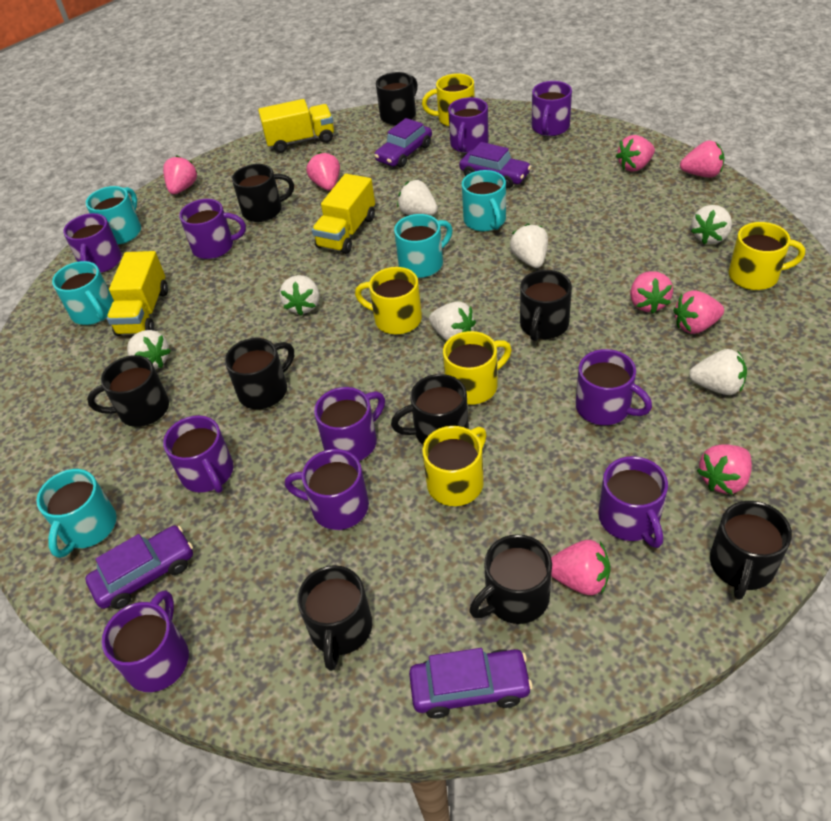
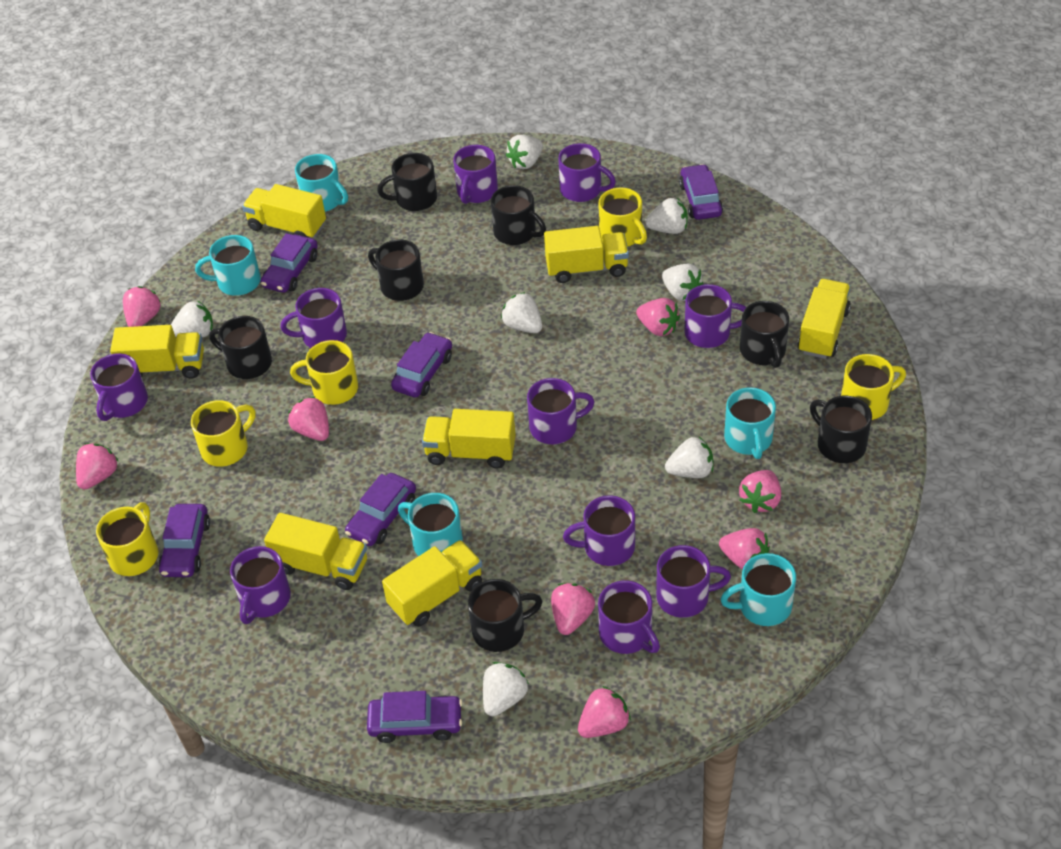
black mug: 9 -> 7
purple car: 4 -> 6
yellow truck: 3 -> 7

